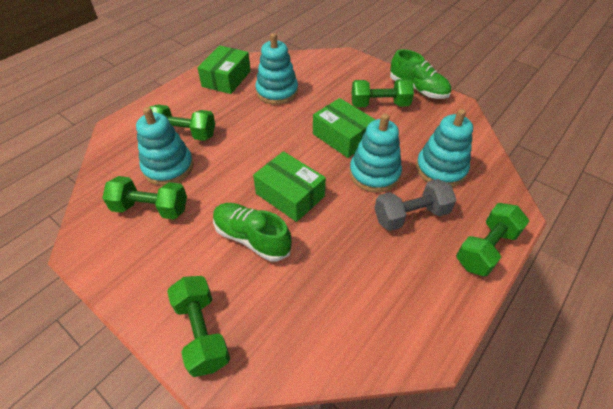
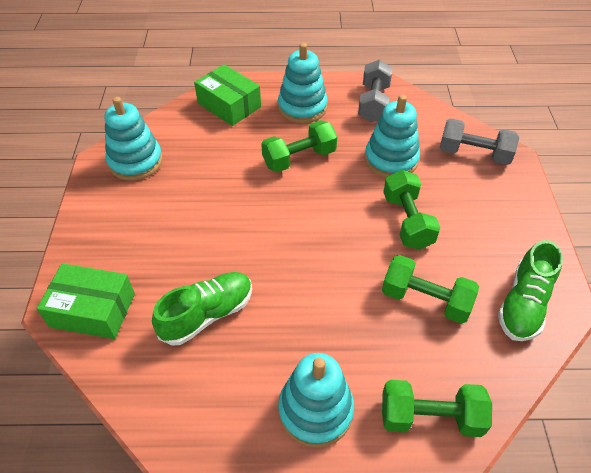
green box: 3 -> 2
green dumbbell: 5 -> 4
grey dumbbell: 1 -> 2

